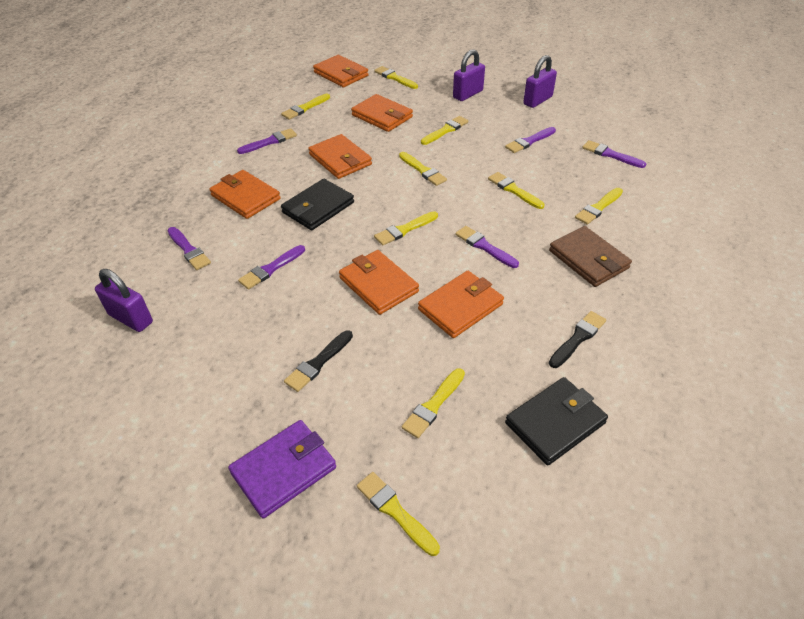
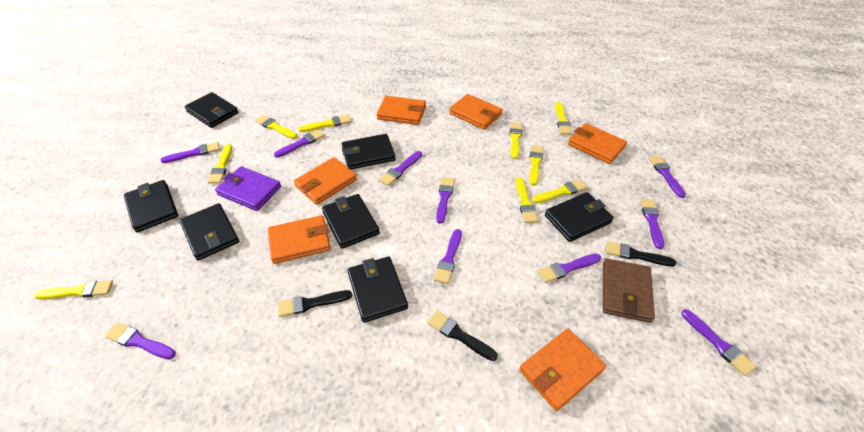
black brush: 2 -> 3
black wallet: 2 -> 7
purple brush: 6 -> 10
purple padlock: 3 -> 0

